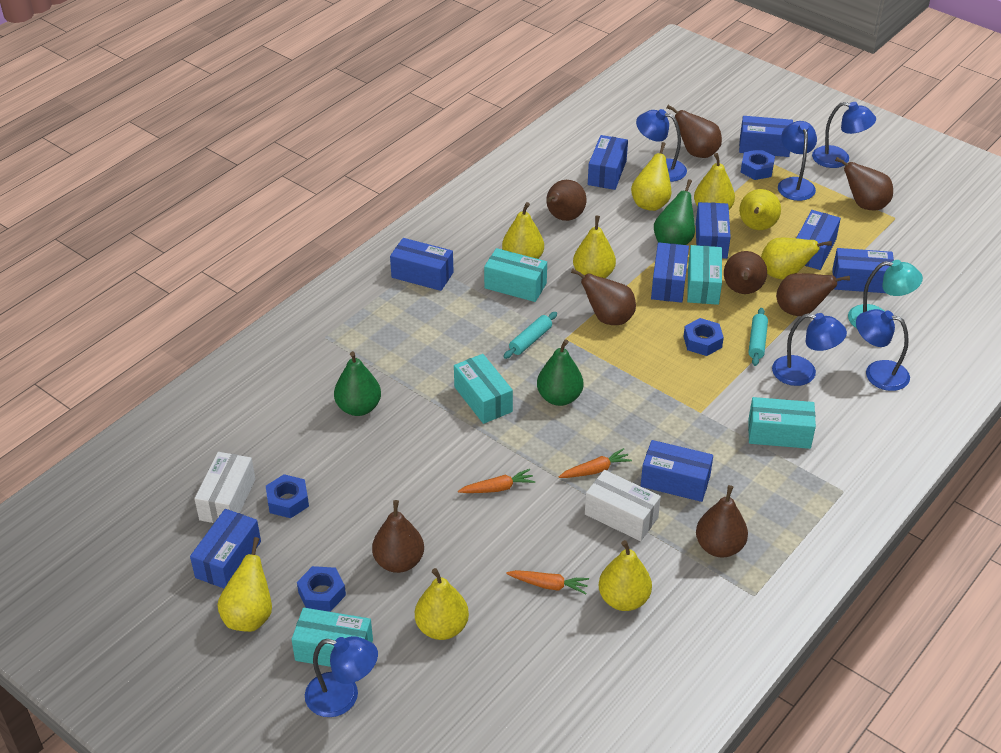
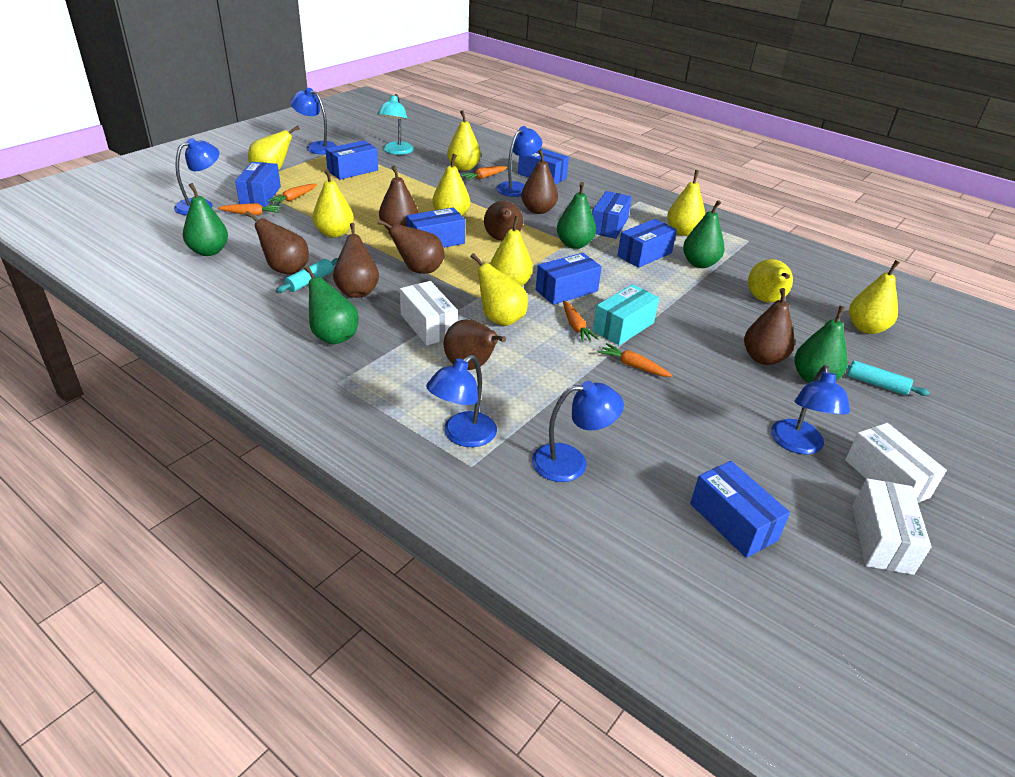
blue box: 9 -> 8
blue nut: 4 -> 0
green pear: 3 -> 5
orange carrot: 3 -> 5
turquoise box: 5 -> 1
white box: 2 -> 3

